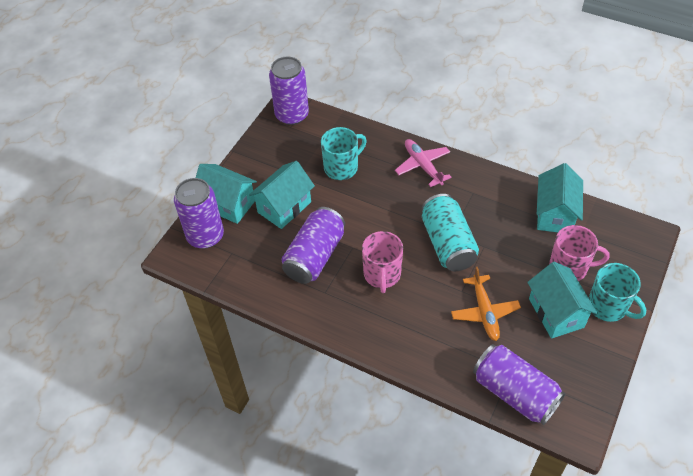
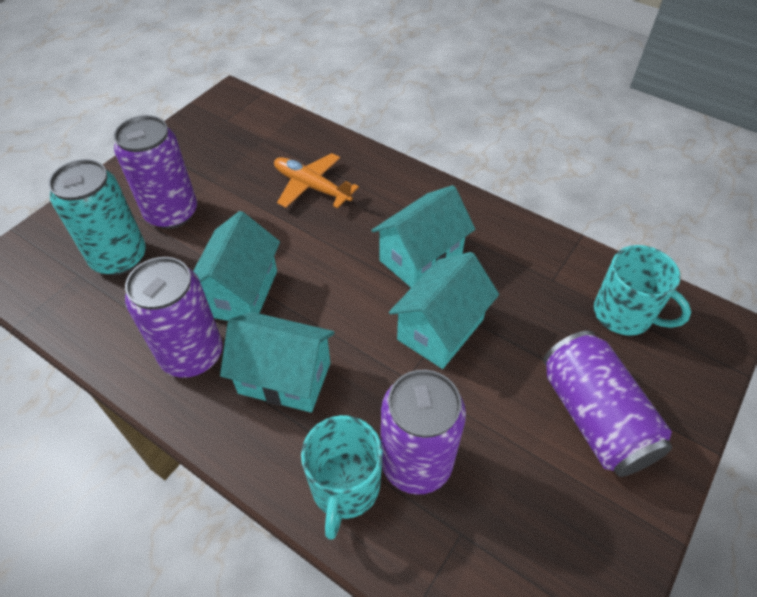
pink mug: 2 -> 0
pink plane: 1 -> 0

